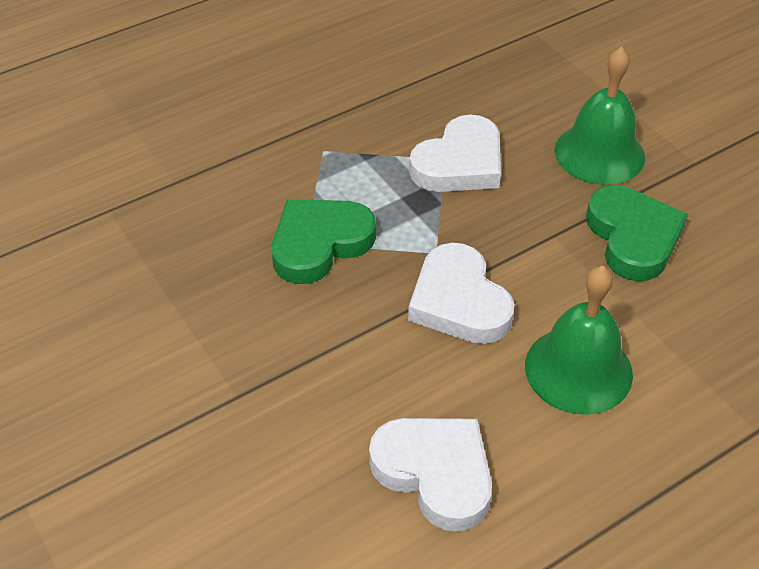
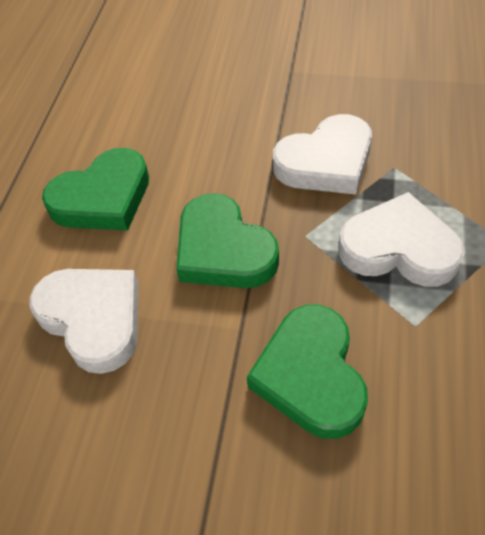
green bell: 2 -> 0
green heart: 2 -> 3

